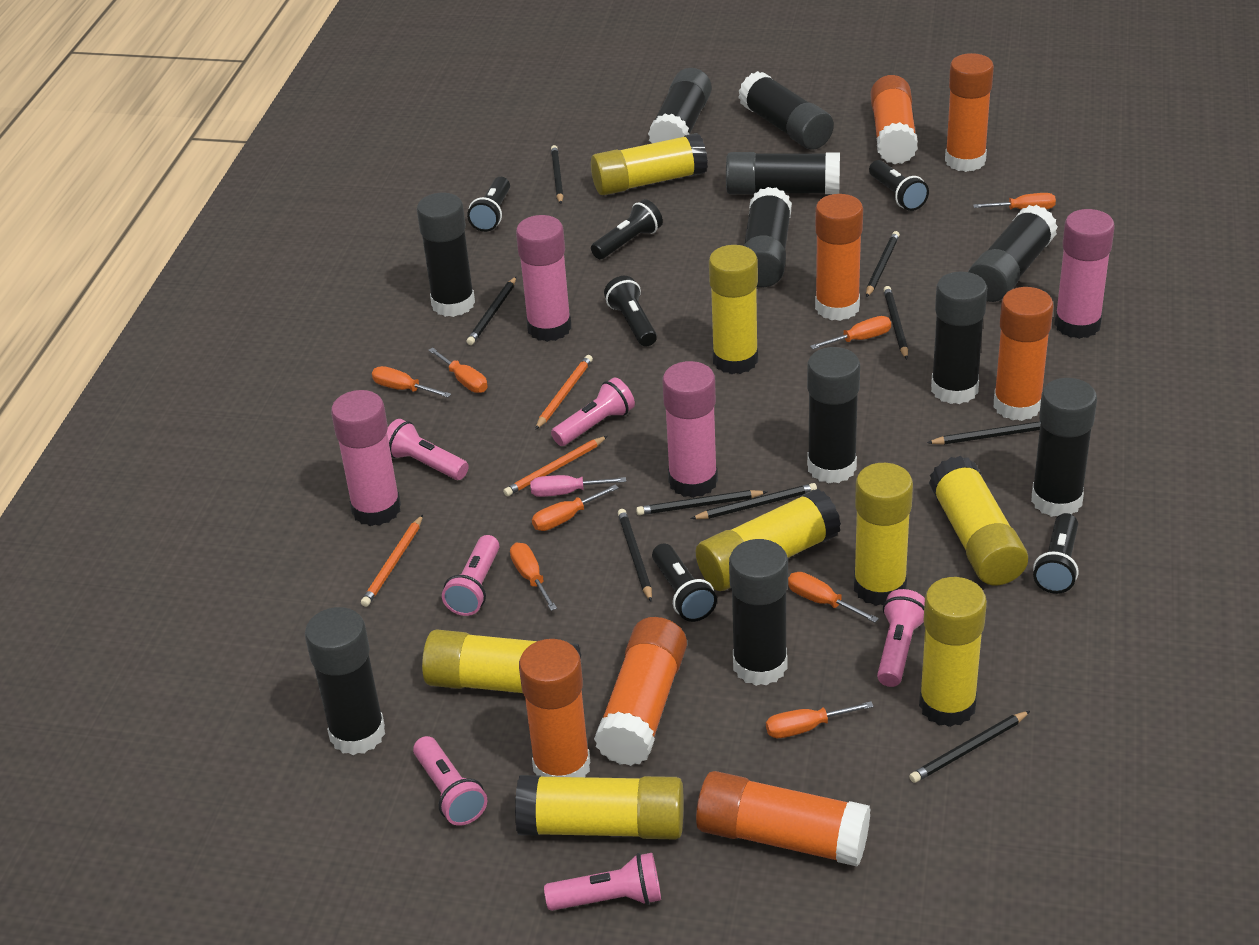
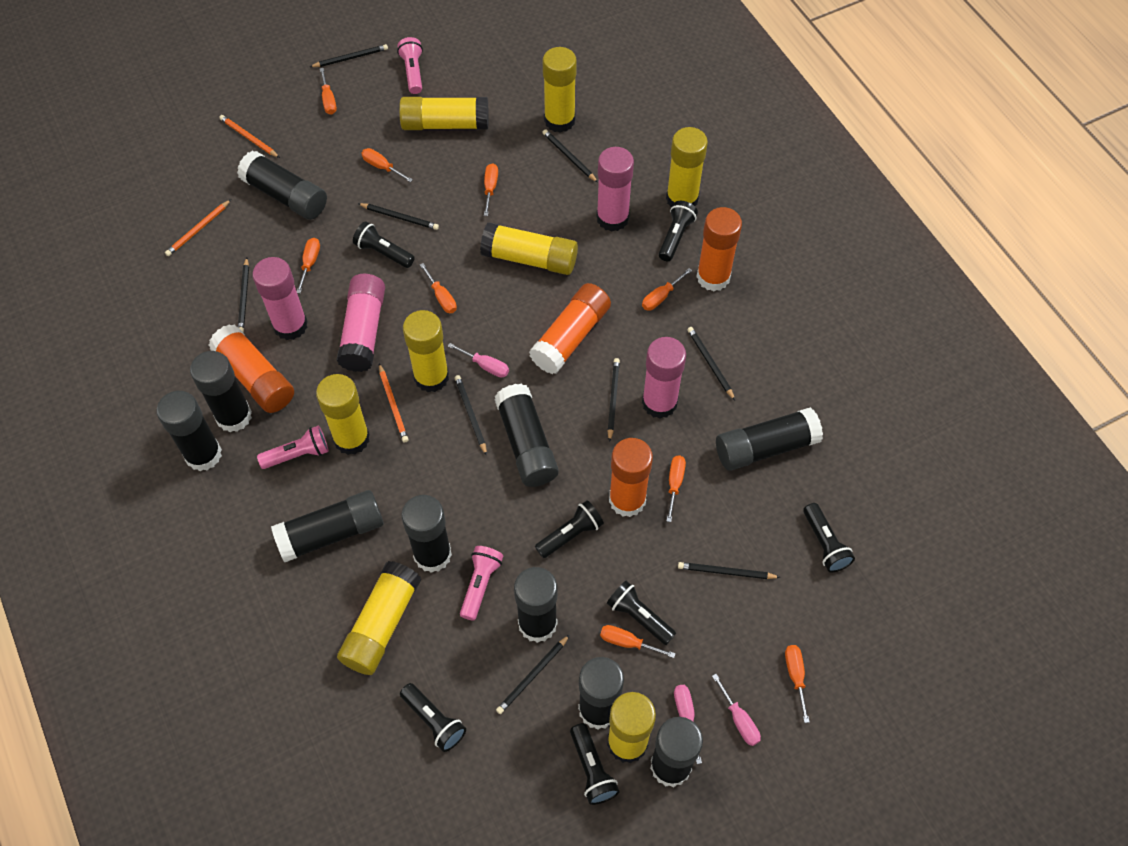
black flashlight: 6 -> 7
black glue stick: 11 -> 10
orange glue stick: 7 -> 4
orange screwdriver: 8 -> 9
pink flashlight: 6 -> 3
pink screwdriver: 1 -> 3

